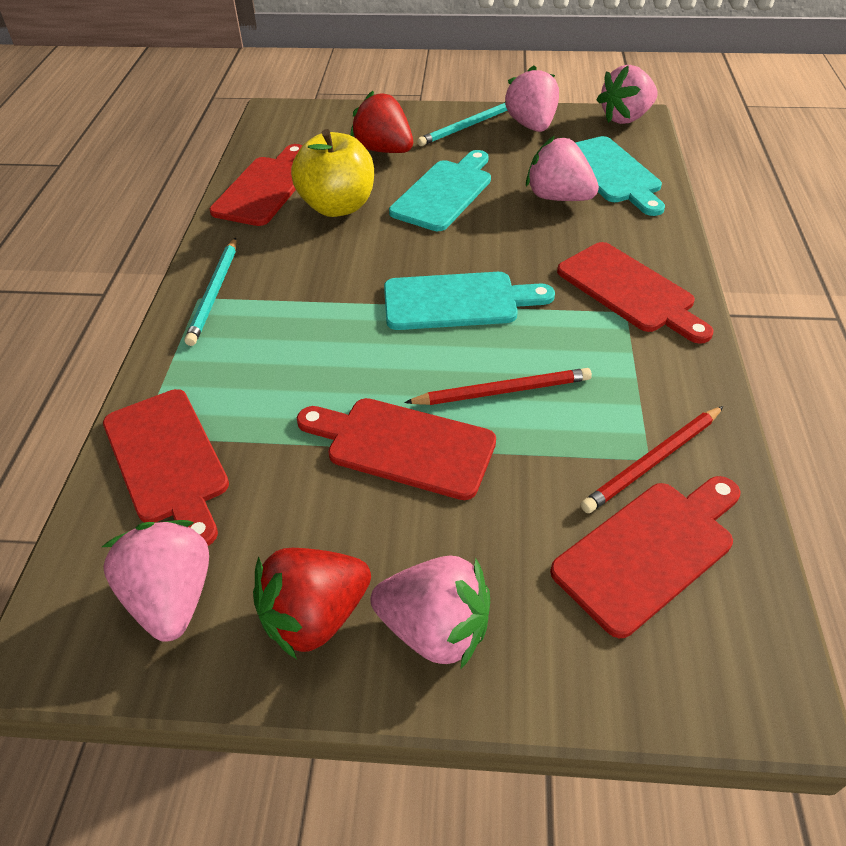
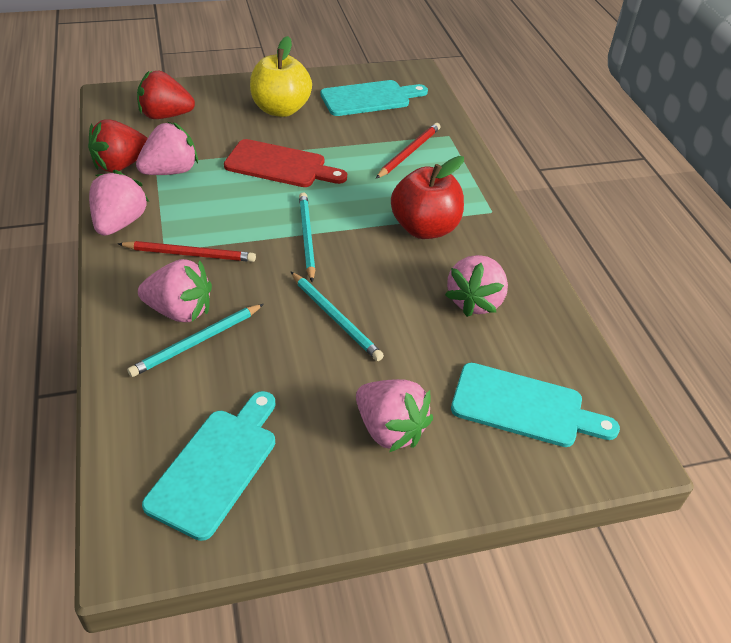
red apple: 0 -> 1
red cutting board: 5 -> 1
turquoise pencil: 2 -> 3

